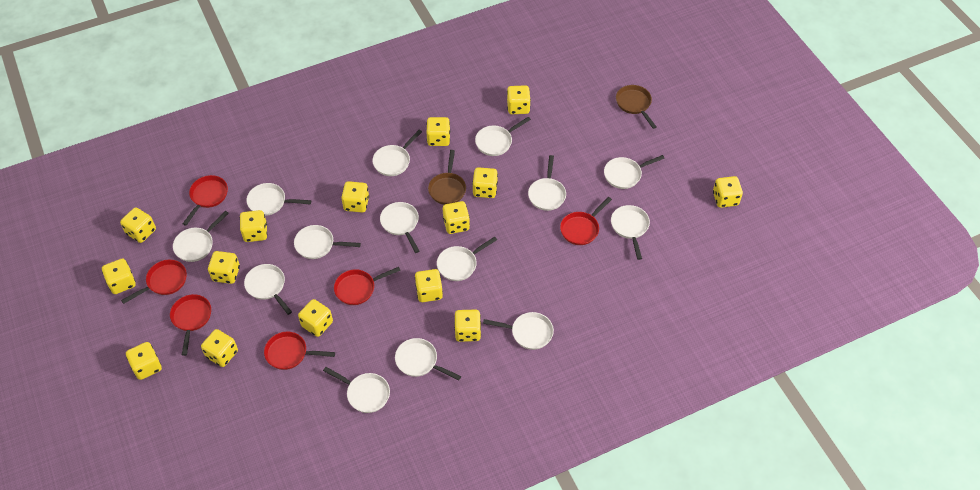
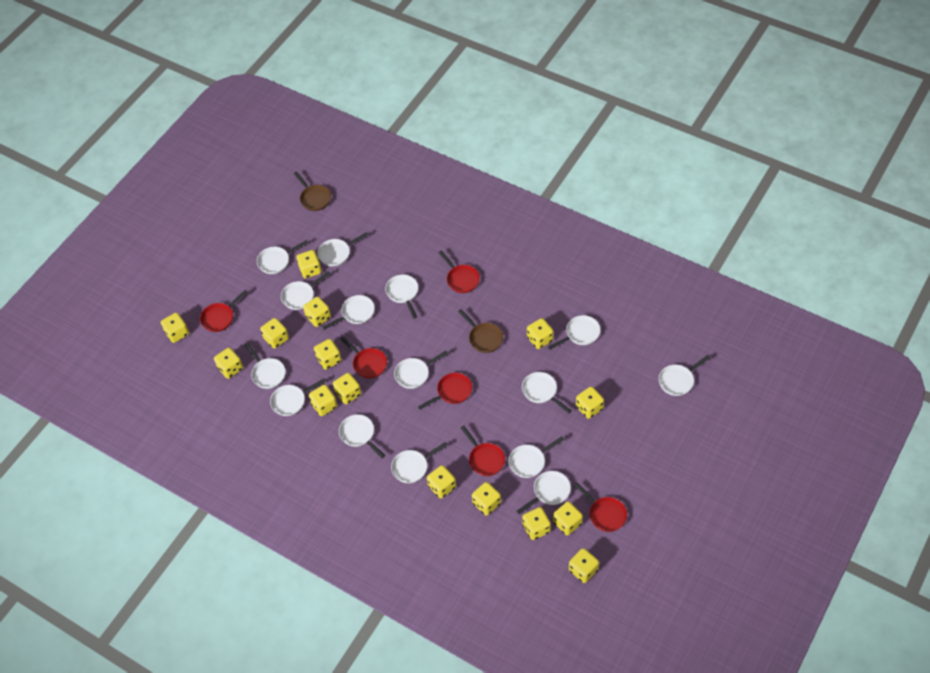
white pan: 14 -> 15

